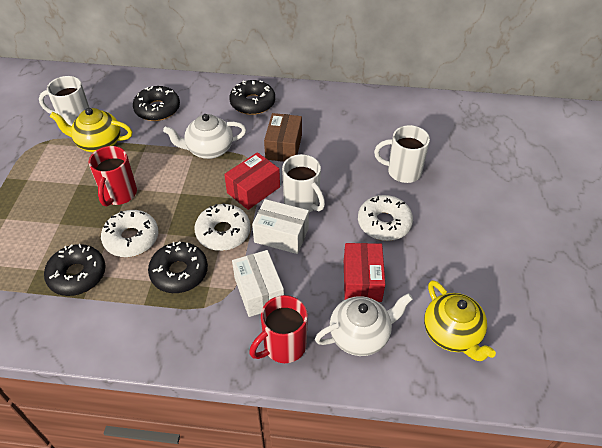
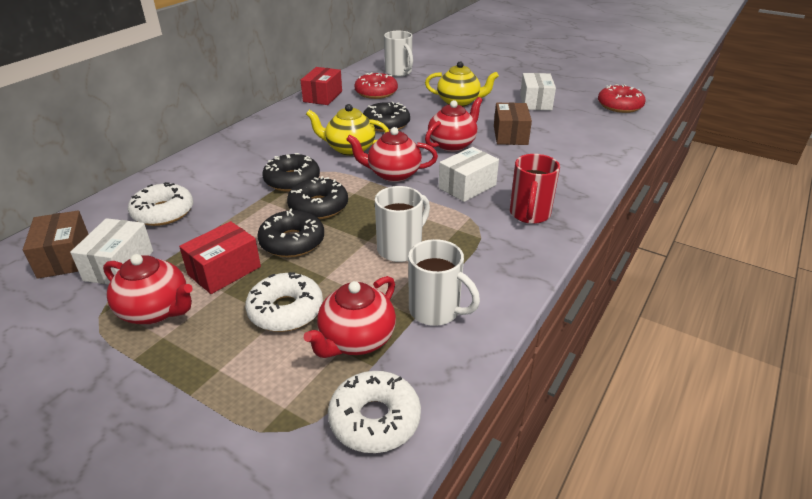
brown box: 1 -> 2
red donut: 0 -> 2
red mug: 2 -> 1
red teapot: 0 -> 4
white box: 2 -> 3
white teapot: 2 -> 0

